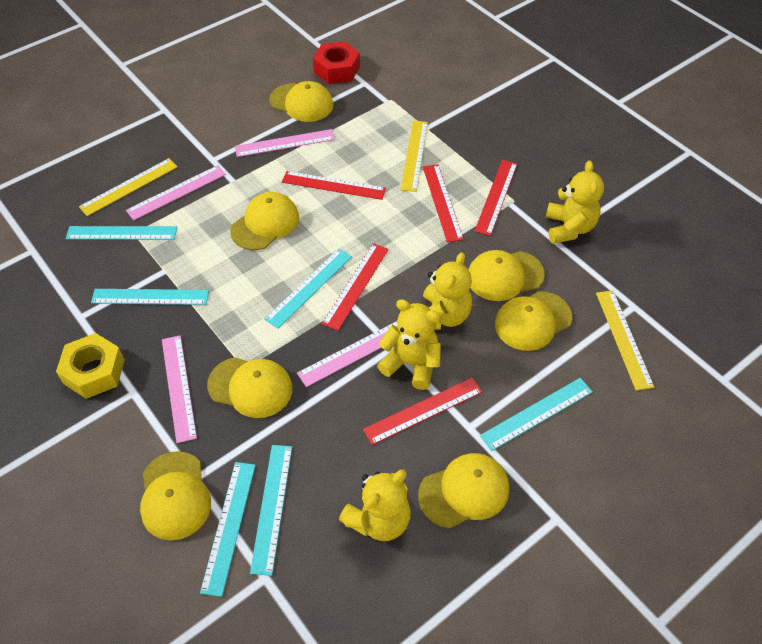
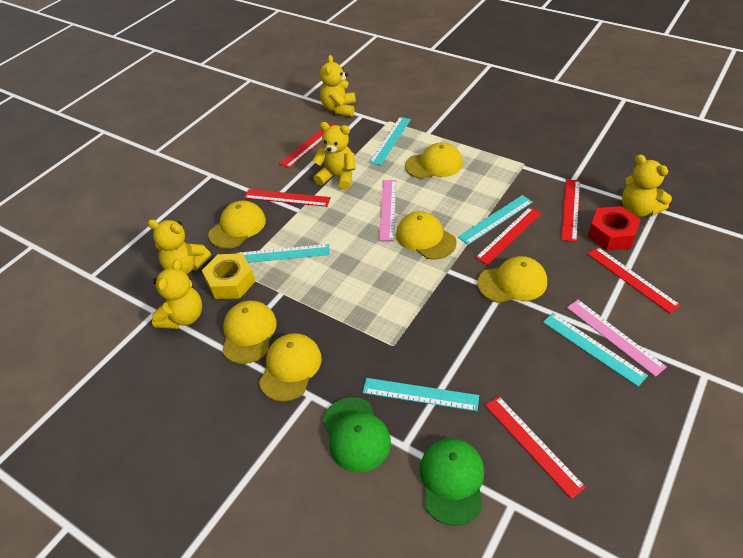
green cap: 0 -> 2
pink ruler: 4 -> 2
red ruler: 5 -> 6
turquoise ruler: 6 -> 5
yellow cap: 7 -> 6
yellow ruler: 3 -> 0
yellow teddy bear: 4 -> 5

